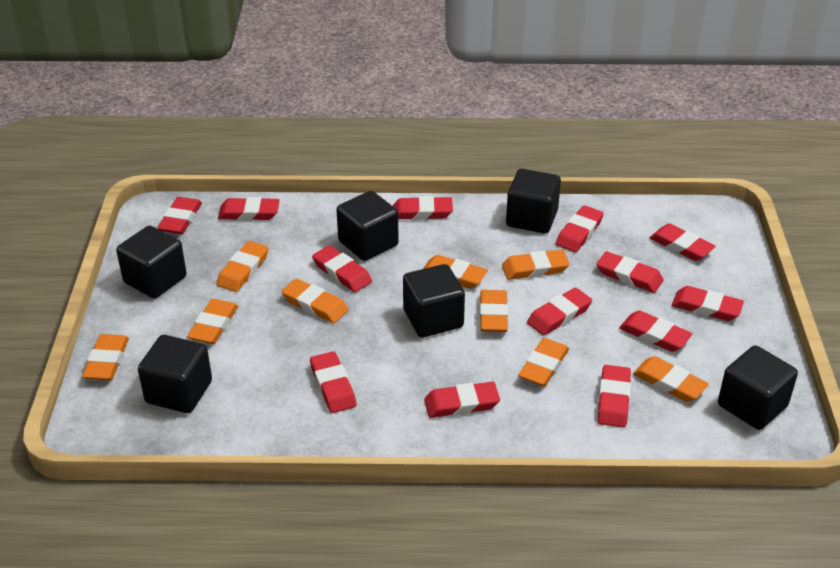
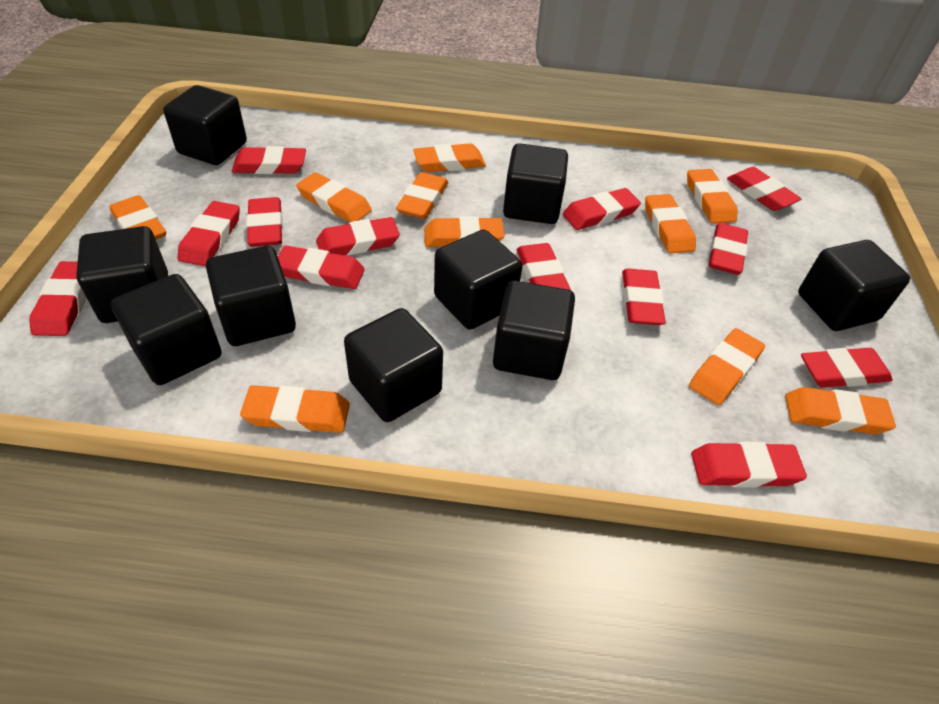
black cube: 6 -> 9
orange eraser: 9 -> 10

